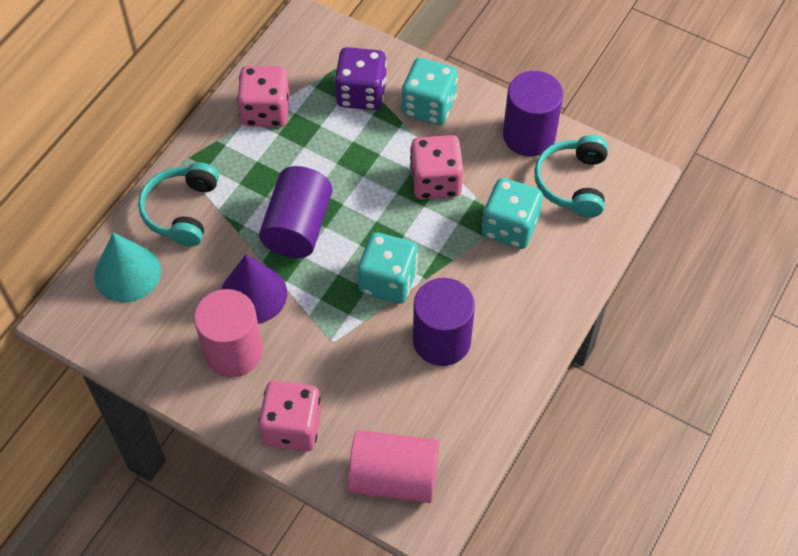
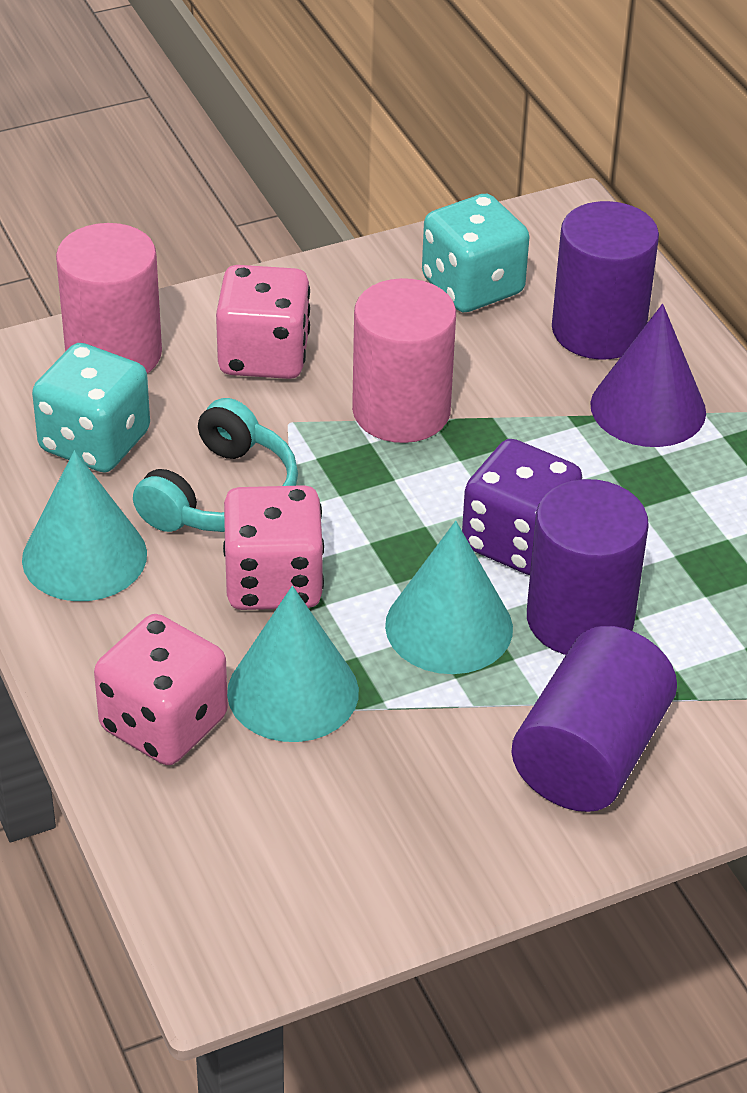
turquoise cone: 1 -> 3
turquoise dice: 3 -> 2
turquoise headphones: 2 -> 1

